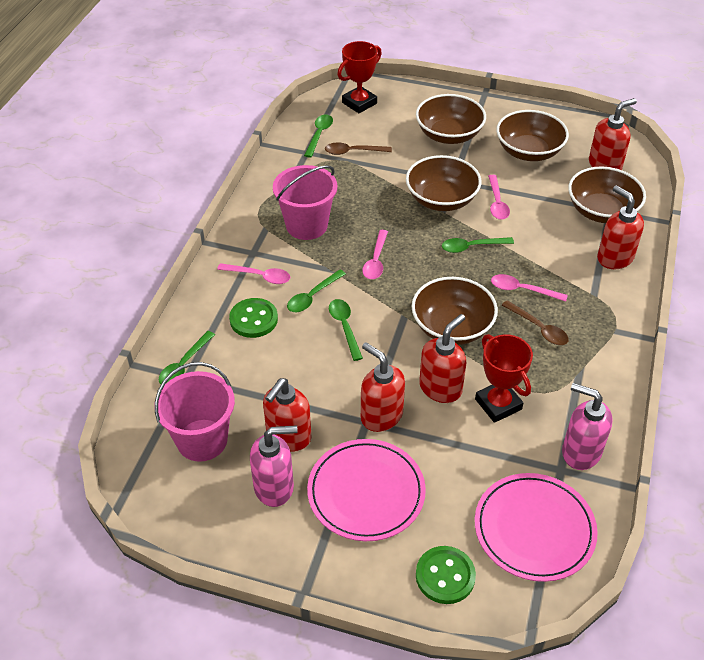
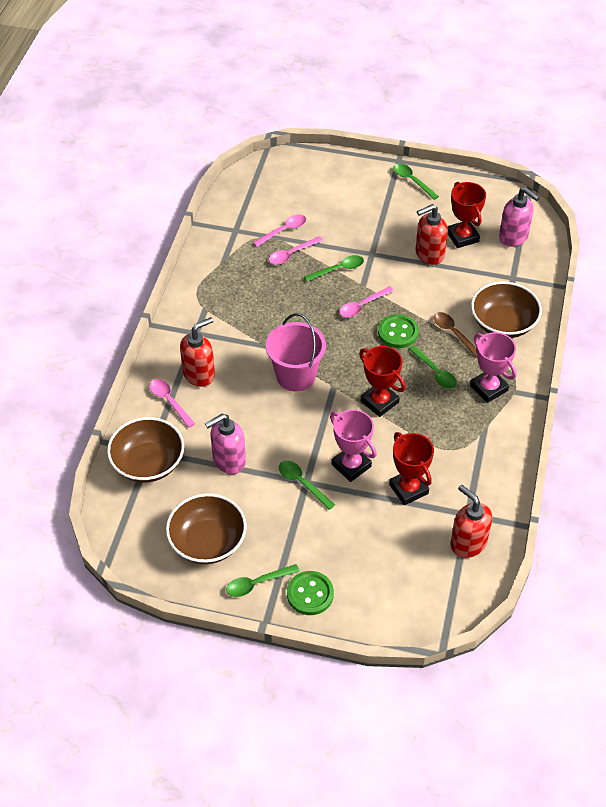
brown bowl: 5 -> 3
brown spoon: 2 -> 1
pink bucket: 2 -> 1
pink plate: 2 -> 0
pink trophy: 0 -> 2
red soap dispenser: 5 -> 3
red trophy: 2 -> 3

